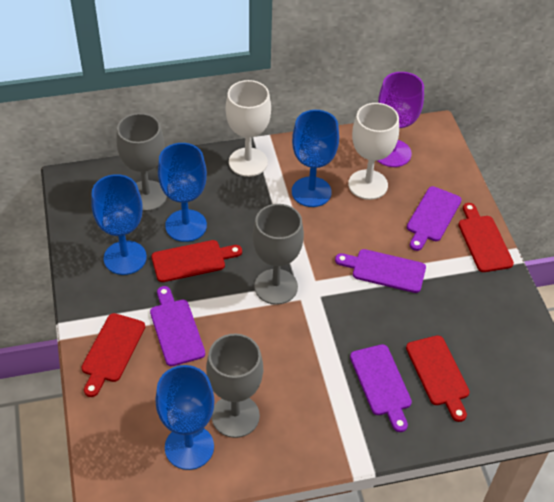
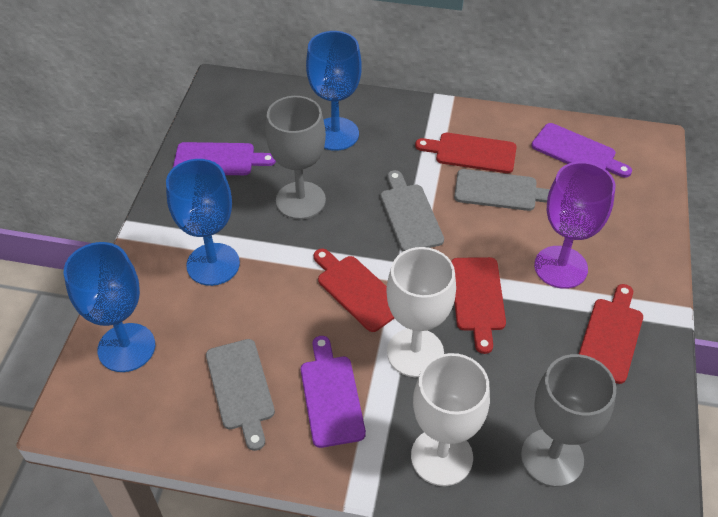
blue goblet: 4 -> 3
grey cutting board: 0 -> 3
grey goblet: 3 -> 2
purple cutting board: 4 -> 3

